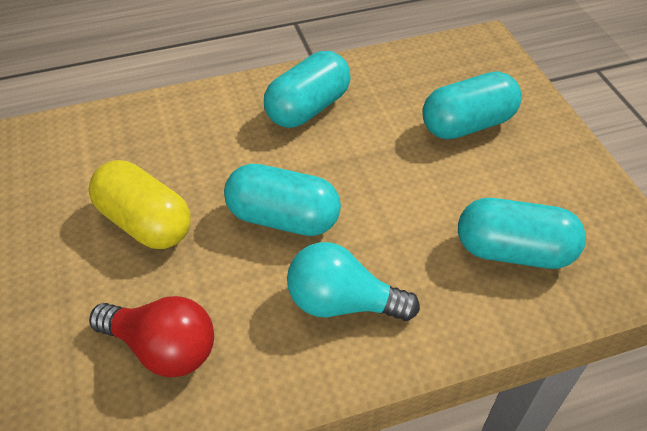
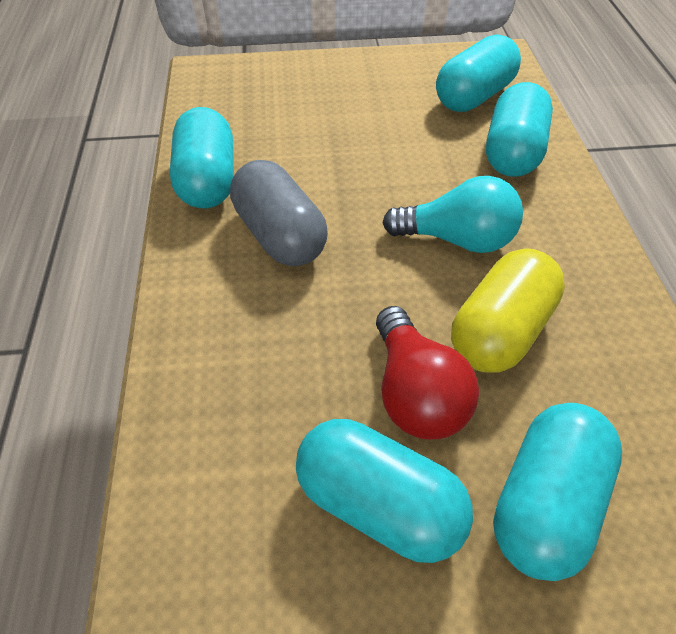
grey capsule: 0 -> 1
turquoise capsule: 4 -> 5

